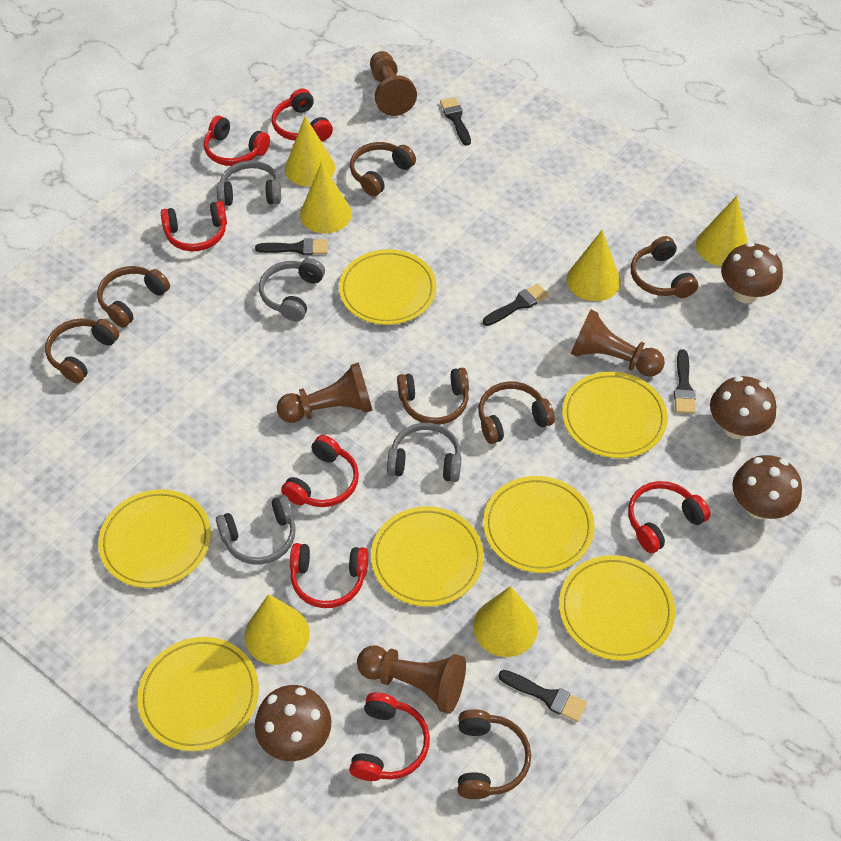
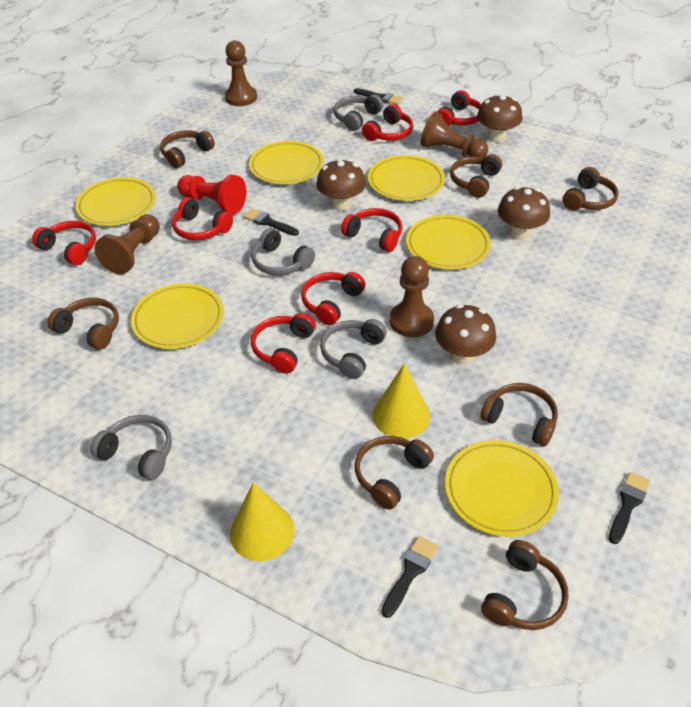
black brush: 5 -> 4
red pawn: 0 -> 1
yellow cone: 6 -> 2
yellow plate: 7 -> 6

